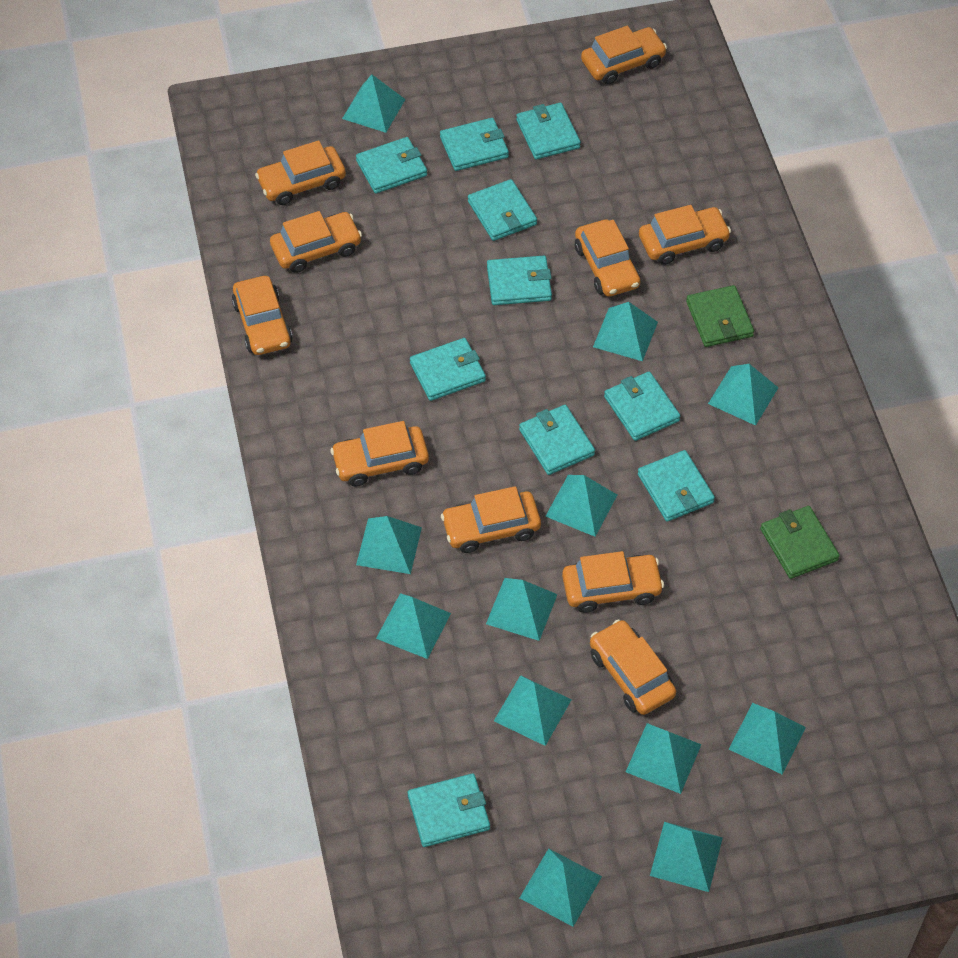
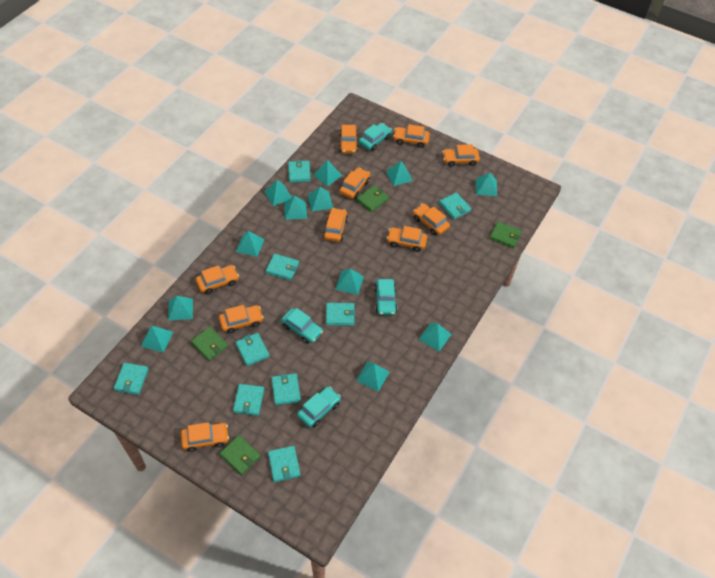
green wallet: 2 -> 4
turquoise car: 0 -> 4
turquoise wallet: 10 -> 9

